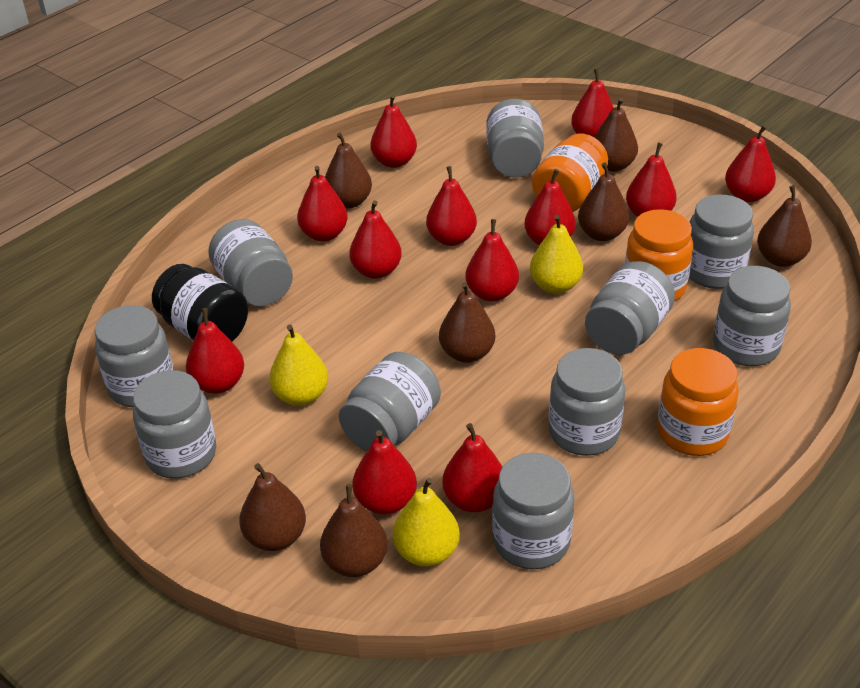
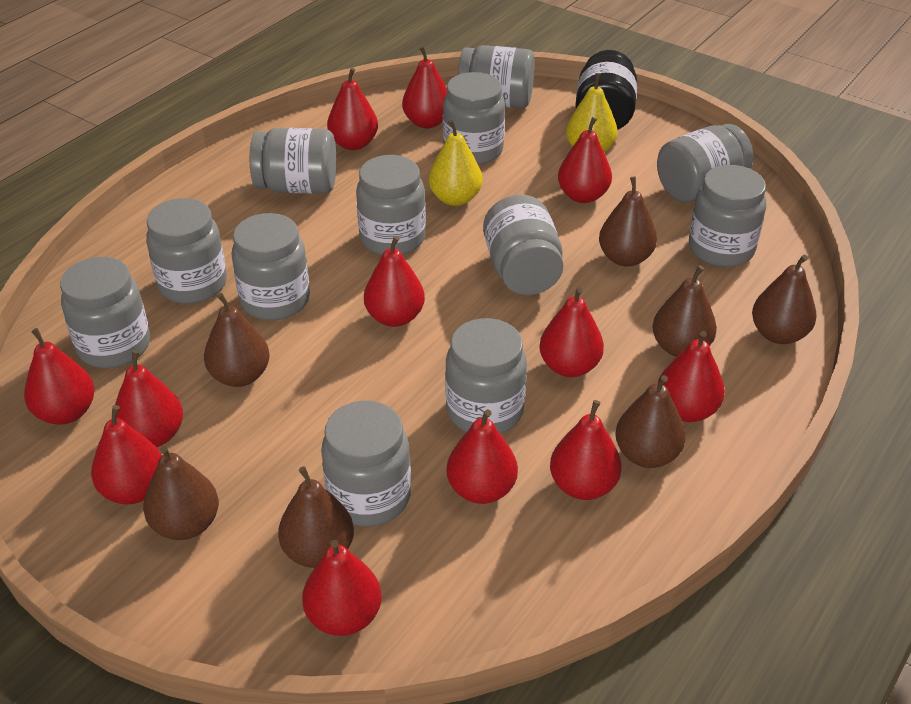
grey jar: 10 -> 12
orange jar: 3 -> 0
yellow pear: 3 -> 2

